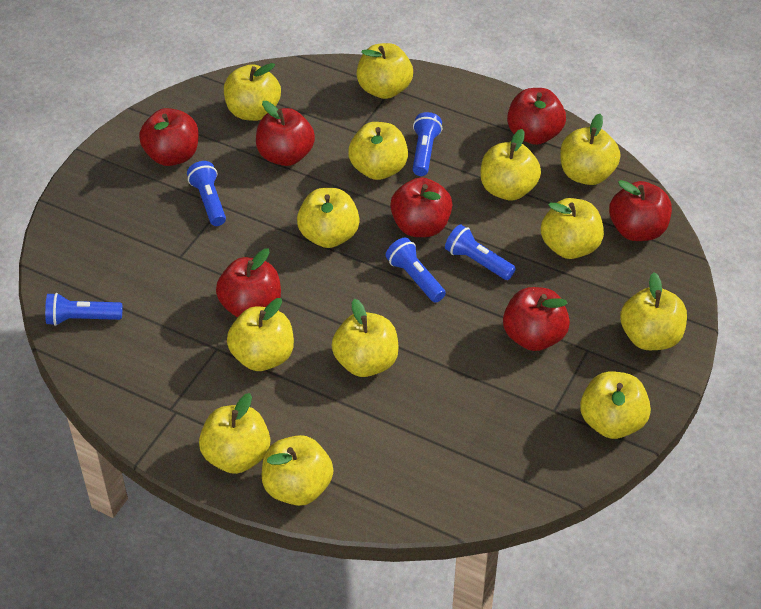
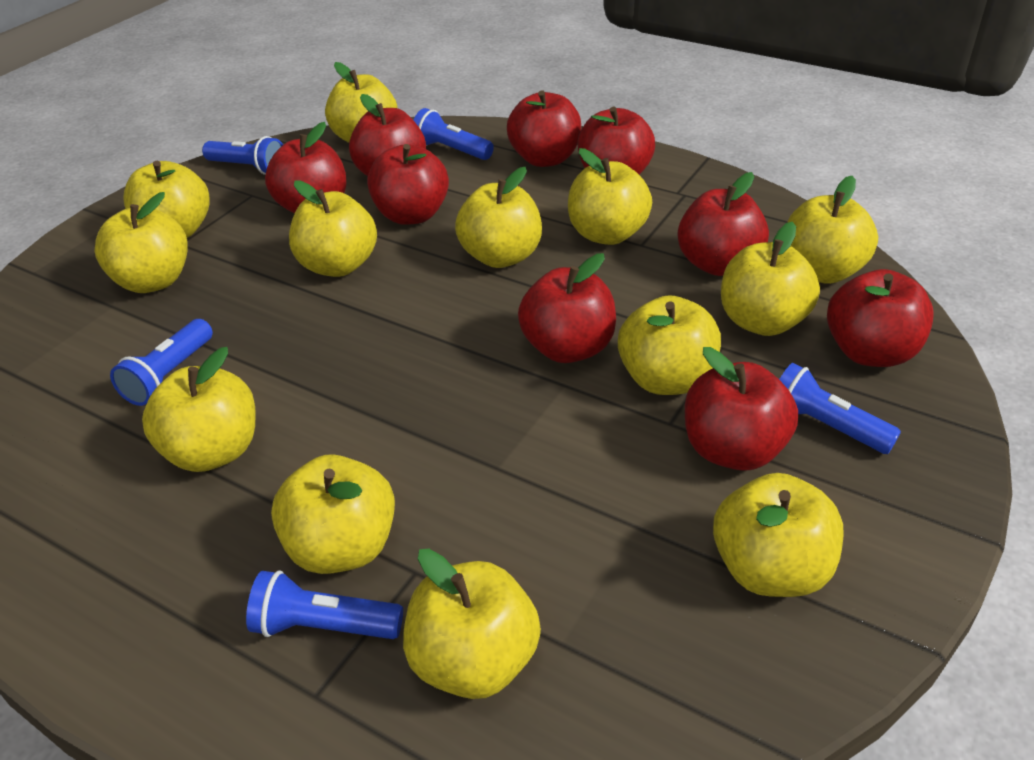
red apple: 7 -> 9

